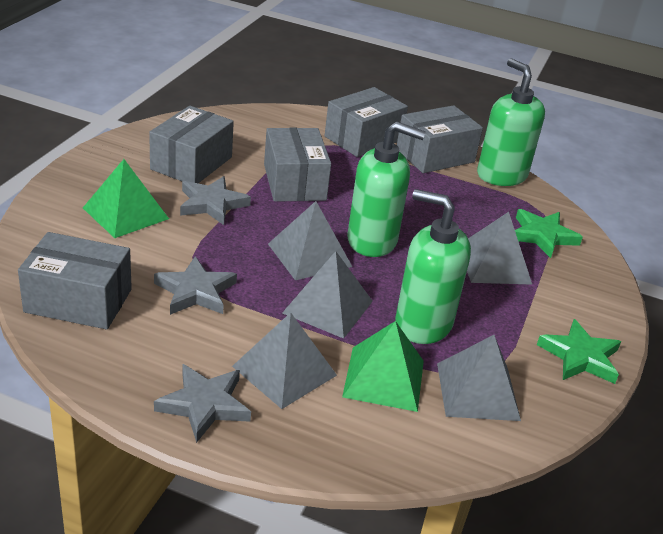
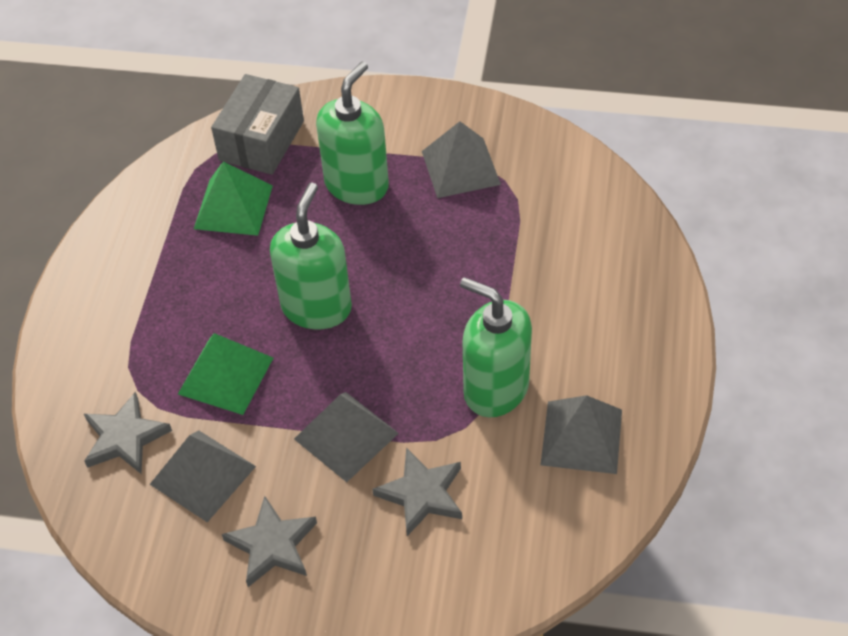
green star: 2 -> 0
grey box: 5 -> 1
grey pyramid: 5 -> 4

